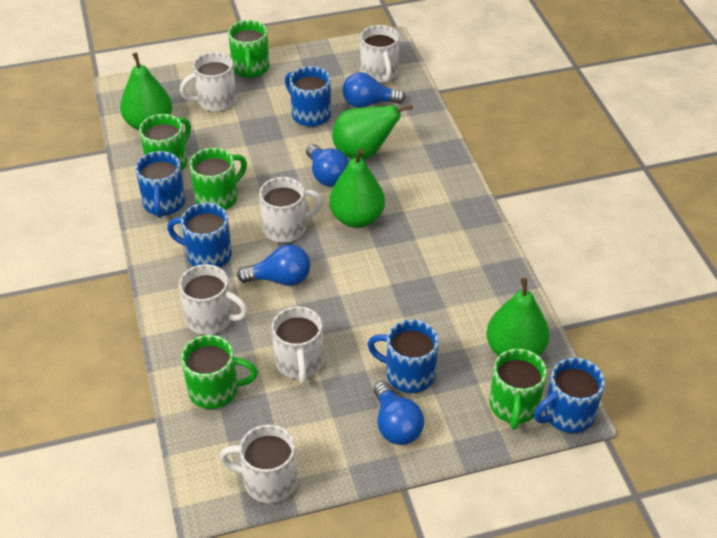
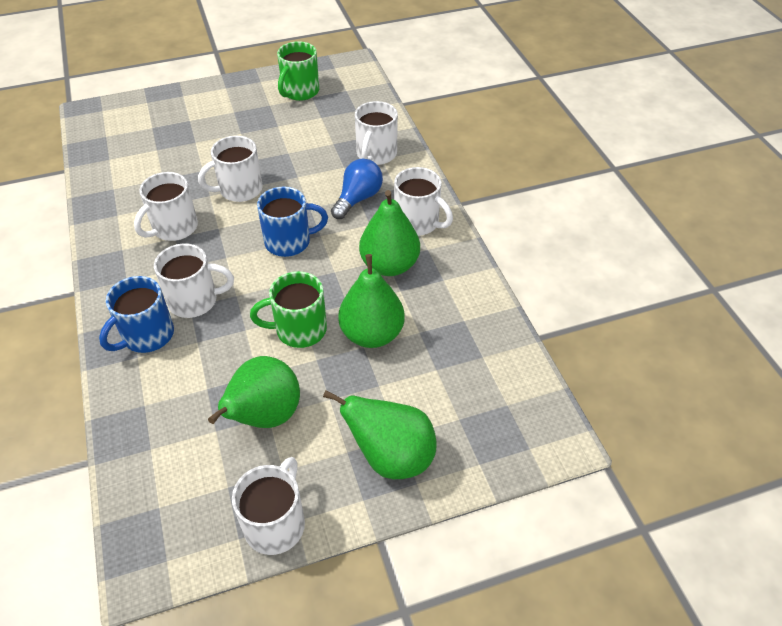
blue light bulb: 4 -> 1
blue mug: 5 -> 2
green mug: 5 -> 2

